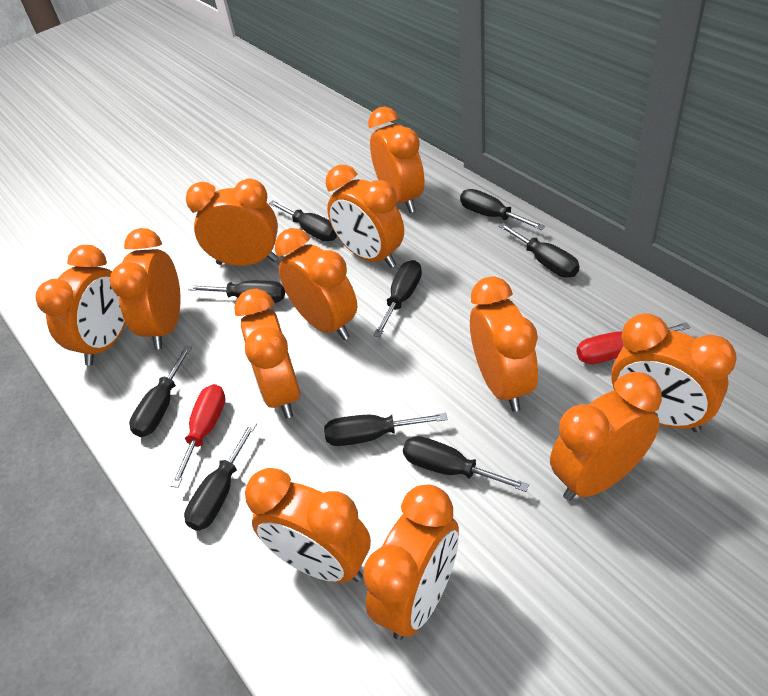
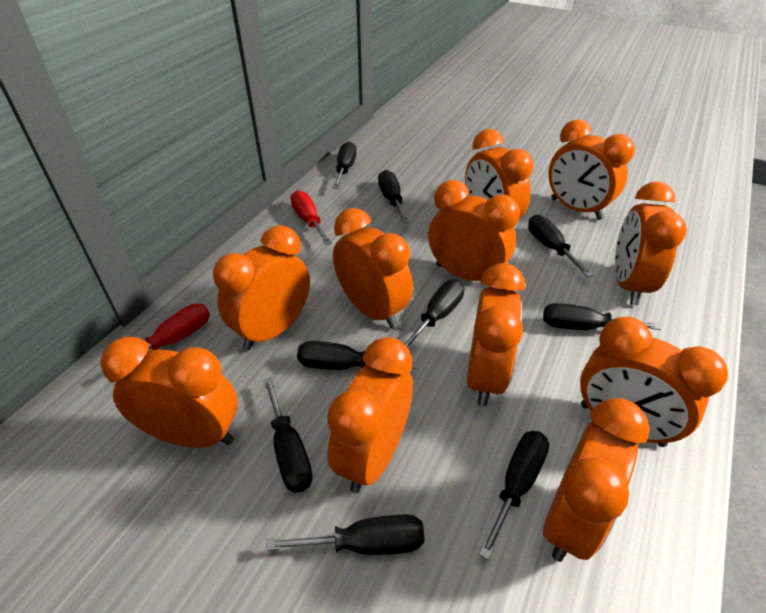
orange clock: 12 -> 11

